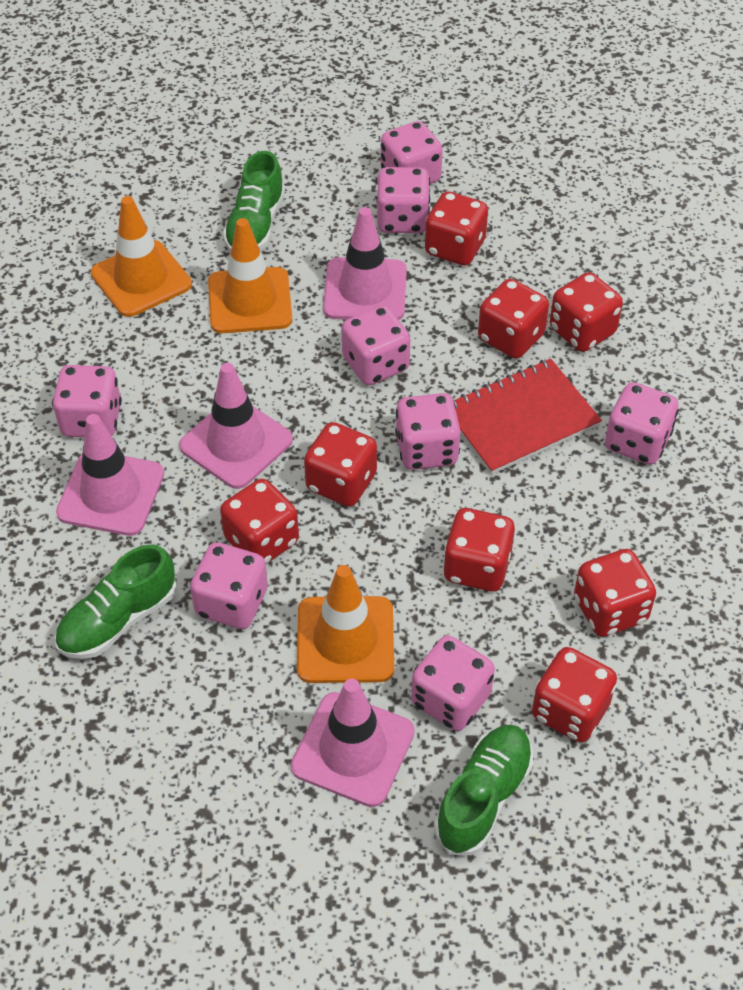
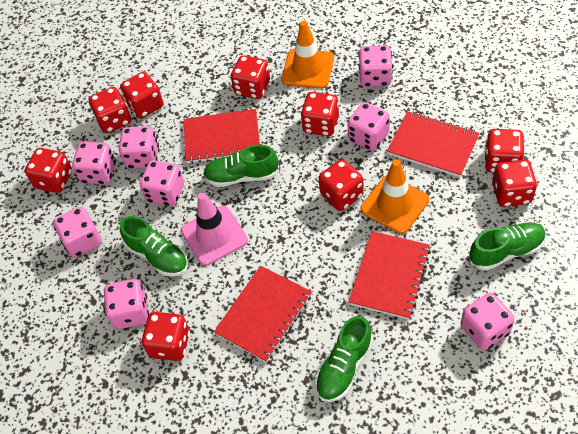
green shoe: 3 -> 4
orange traffic cone: 3 -> 2
pink traffic cone: 4 -> 1
red dice: 8 -> 9
red notebook: 1 -> 4

